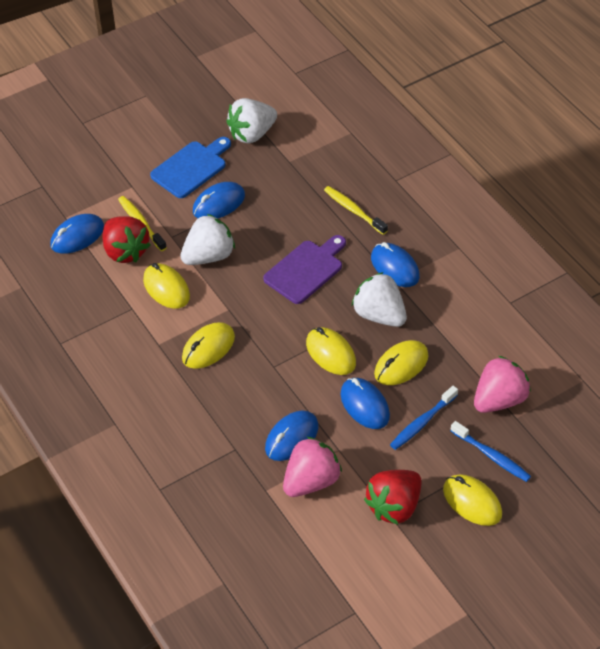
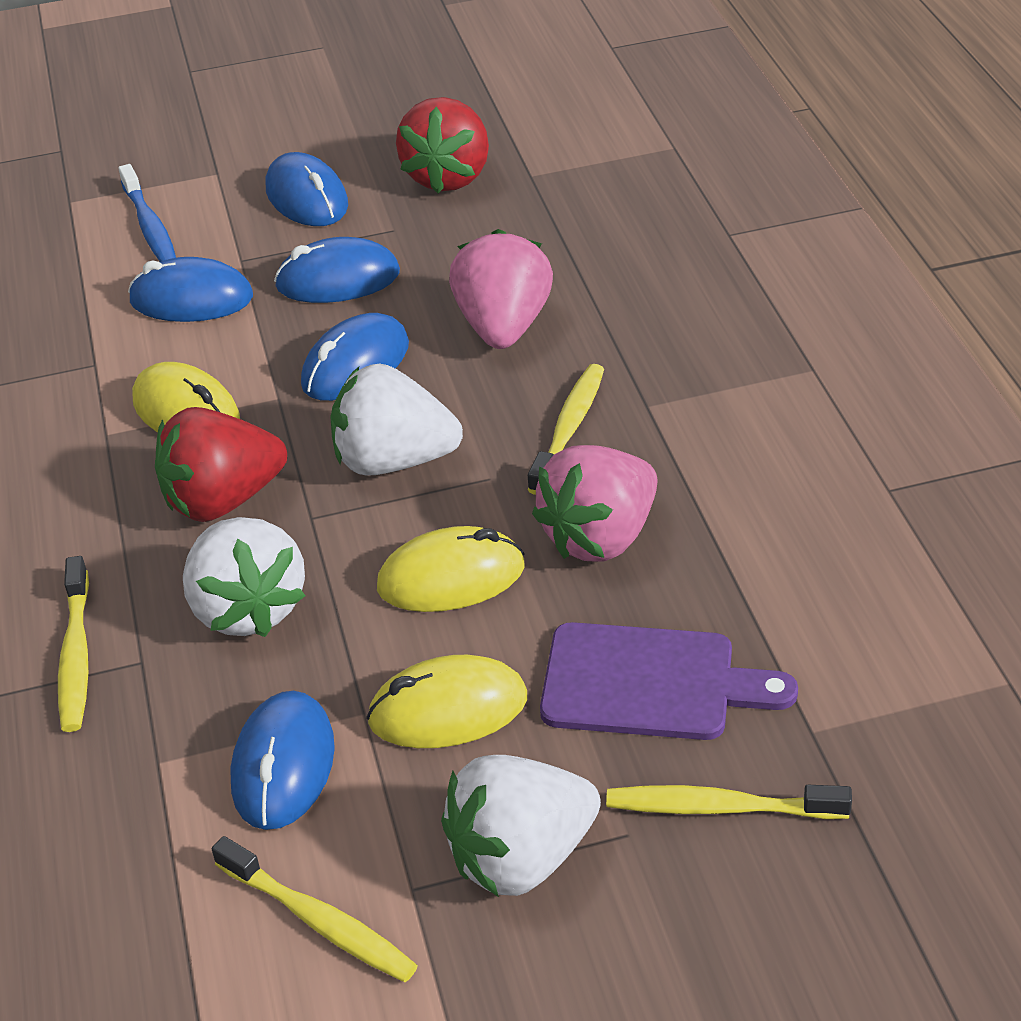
blue cutting board: 1 -> 0
blue toothbrush: 2 -> 1
yellow mouse: 5 -> 3
yellow toothbrush: 2 -> 4

